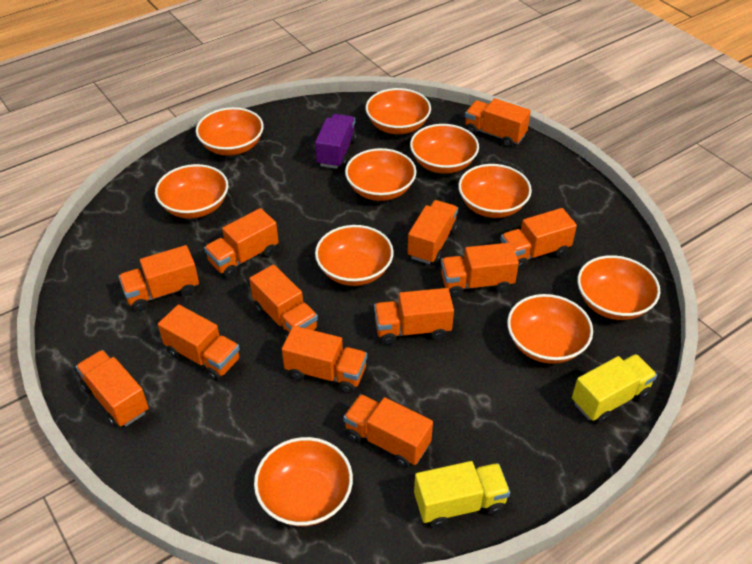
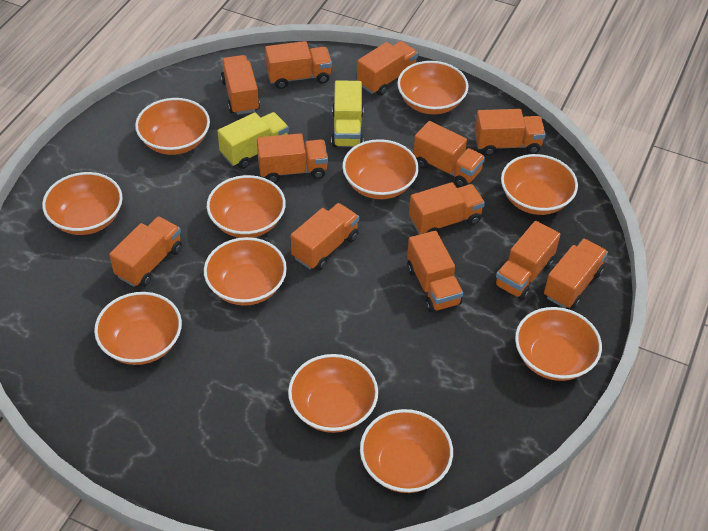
orange bowl: 10 -> 11
purple truck: 1 -> 0

